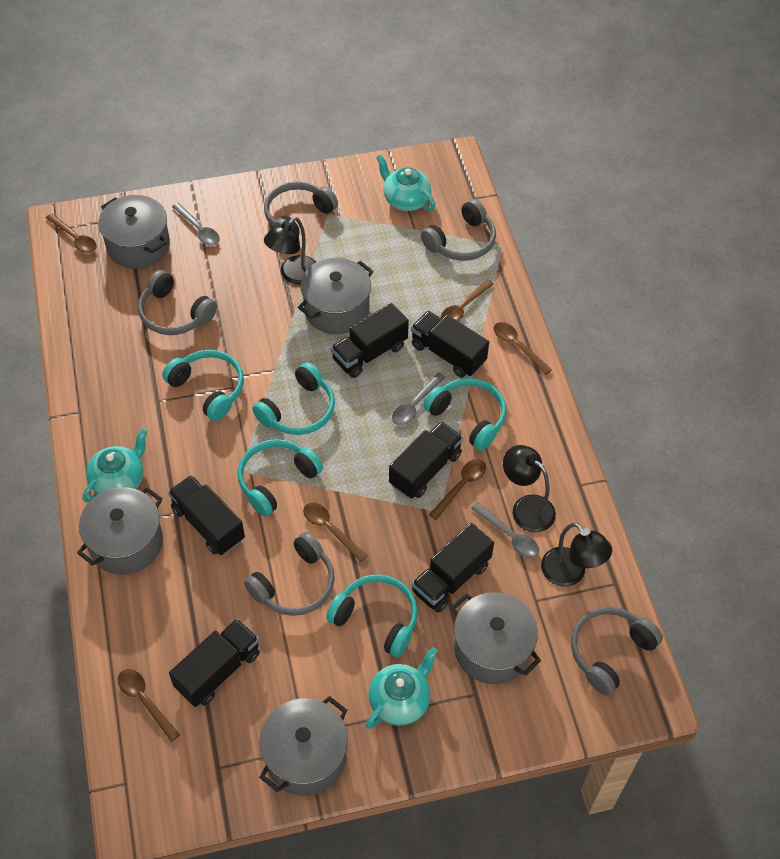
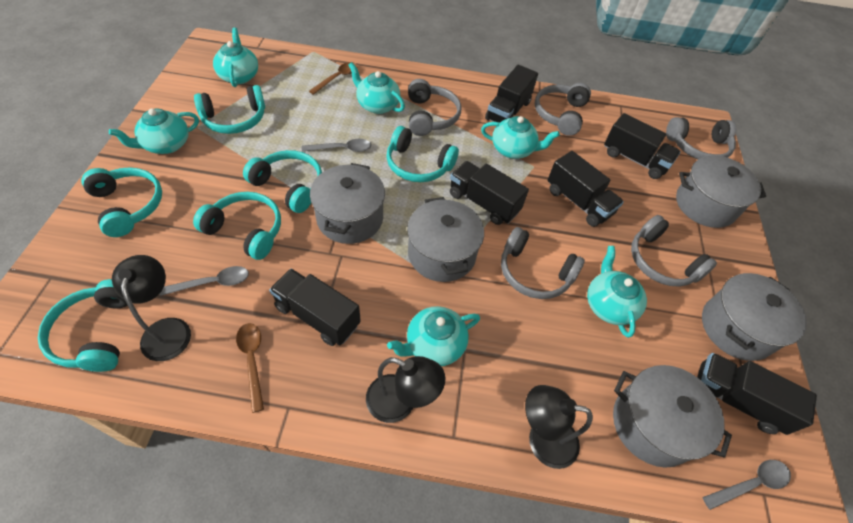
brown spoon: 6 -> 2
turquoise headphones: 5 -> 6
turquoise teapot: 3 -> 6

